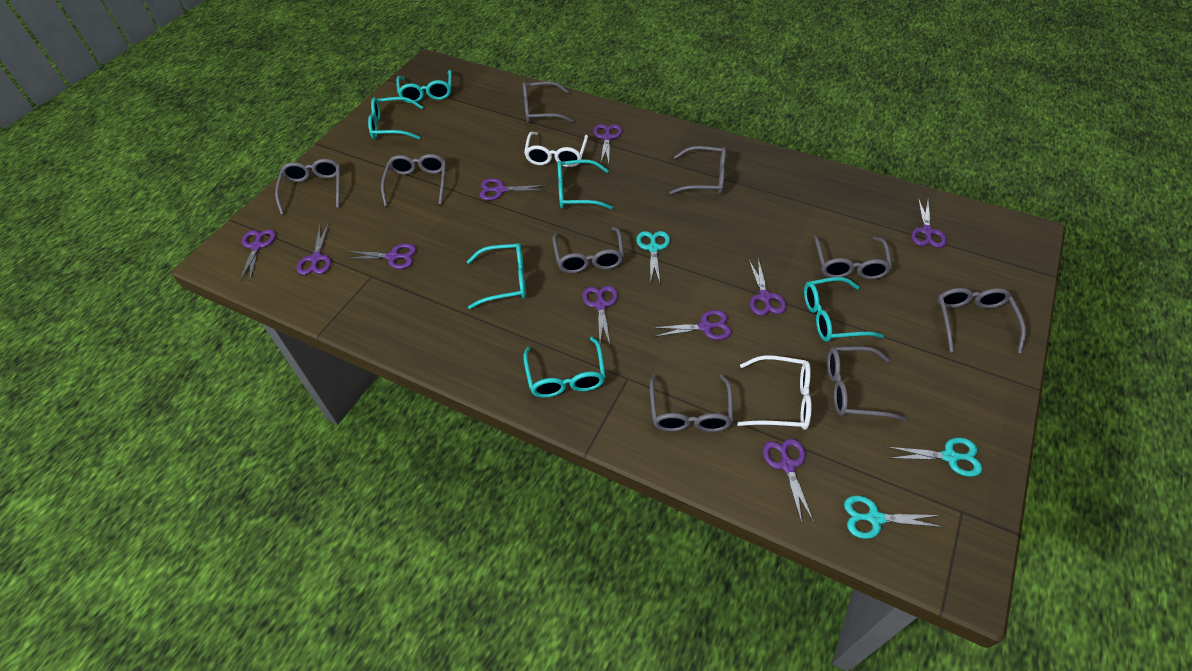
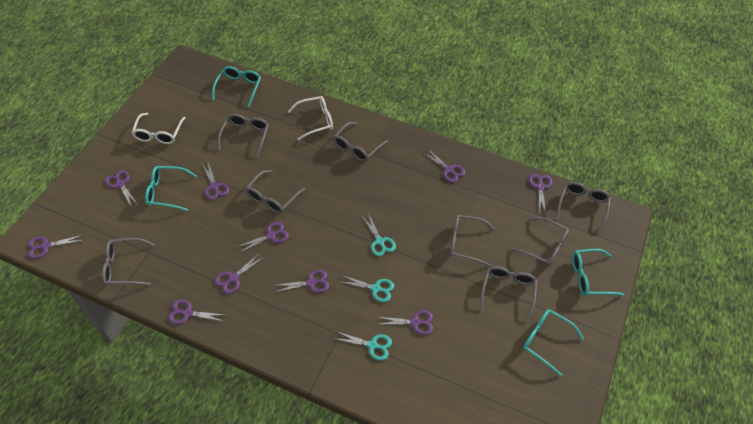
grey glasses: 9 -> 8
turquoise glasses: 6 -> 4

